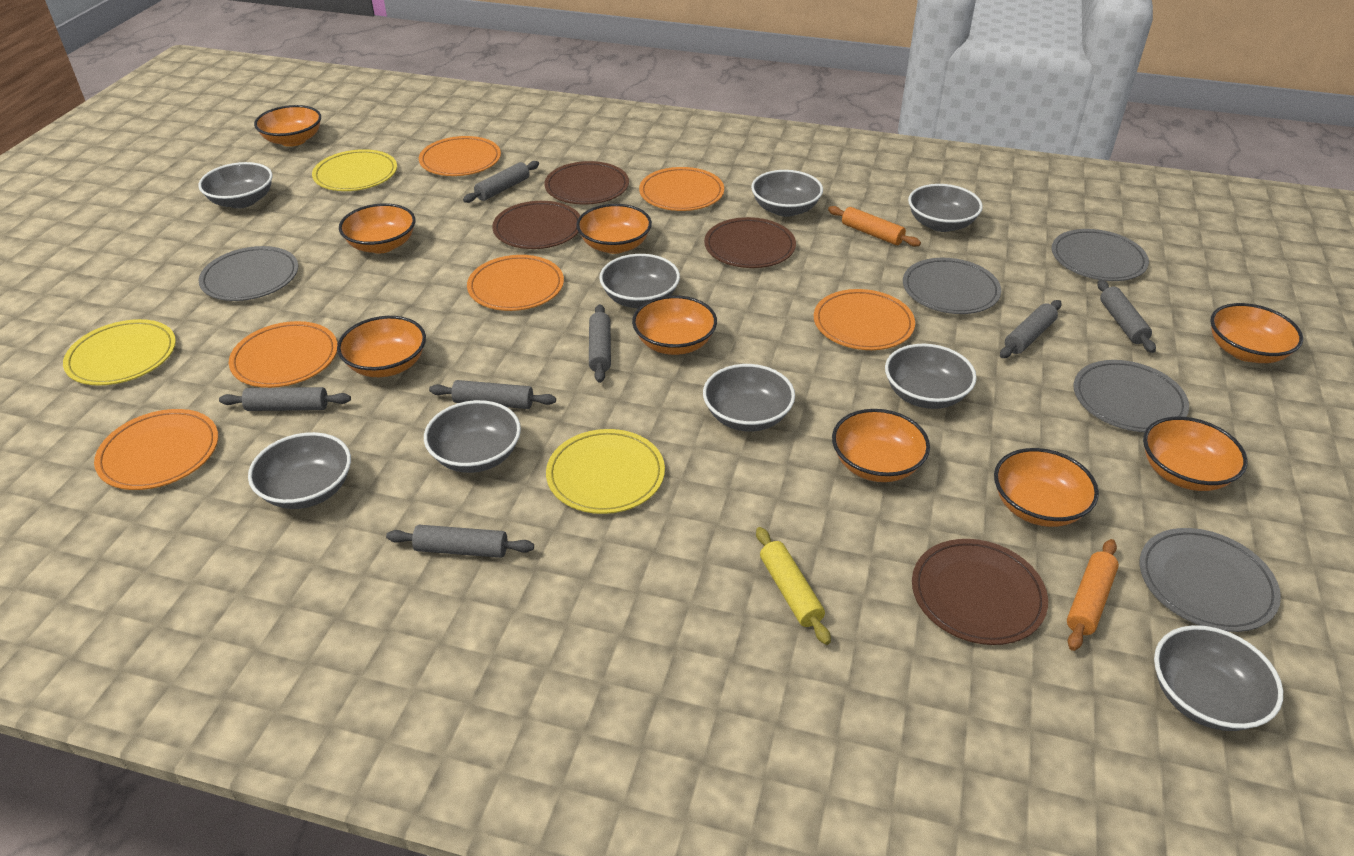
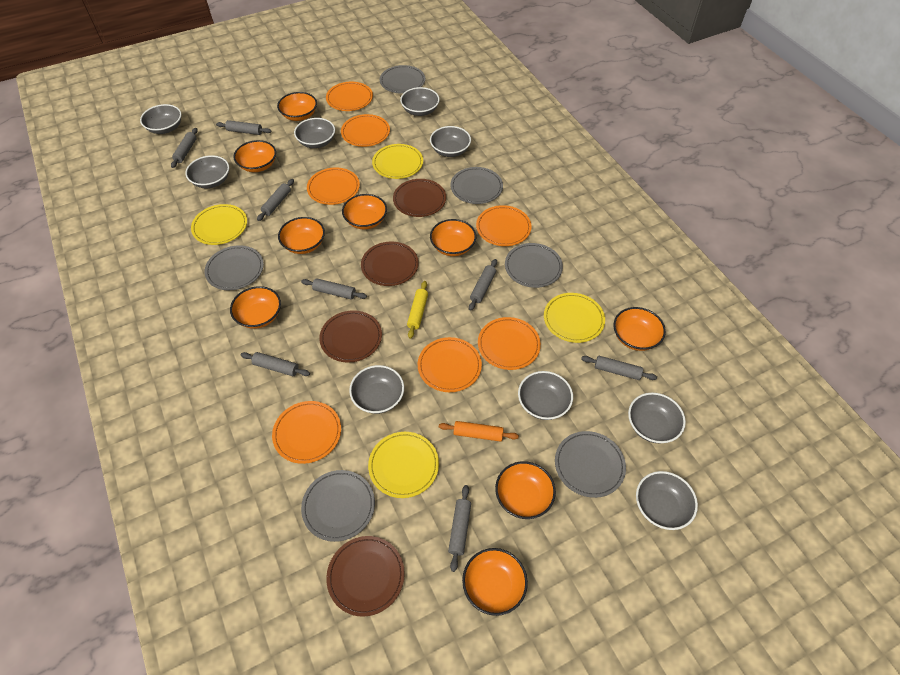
grey plate: 5 -> 6
grey rolling pin: 7 -> 8
orange plate: 6 -> 7
orange rolling pin: 2 -> 1
yellow plate: 3 -> 4

